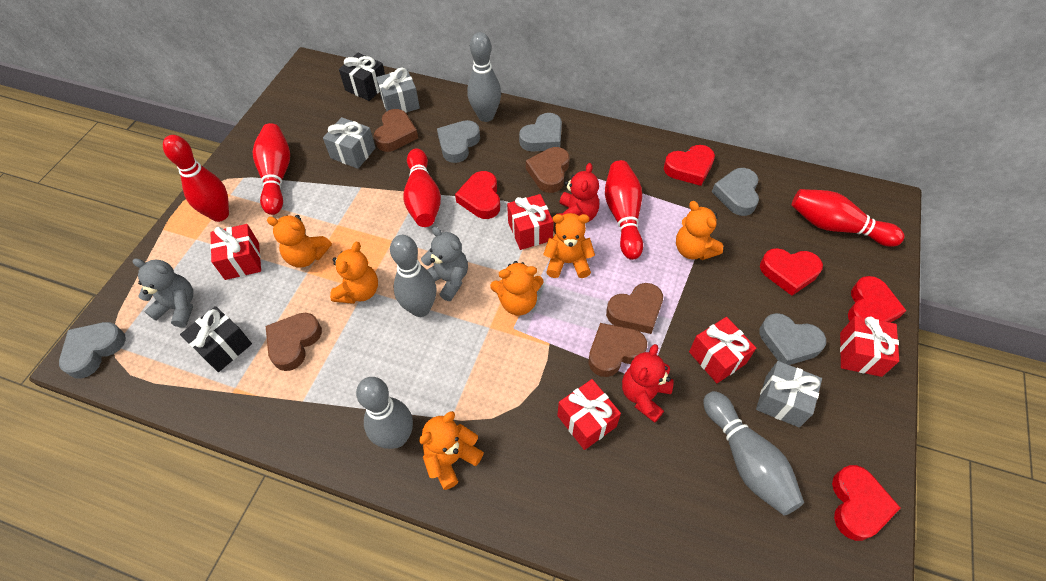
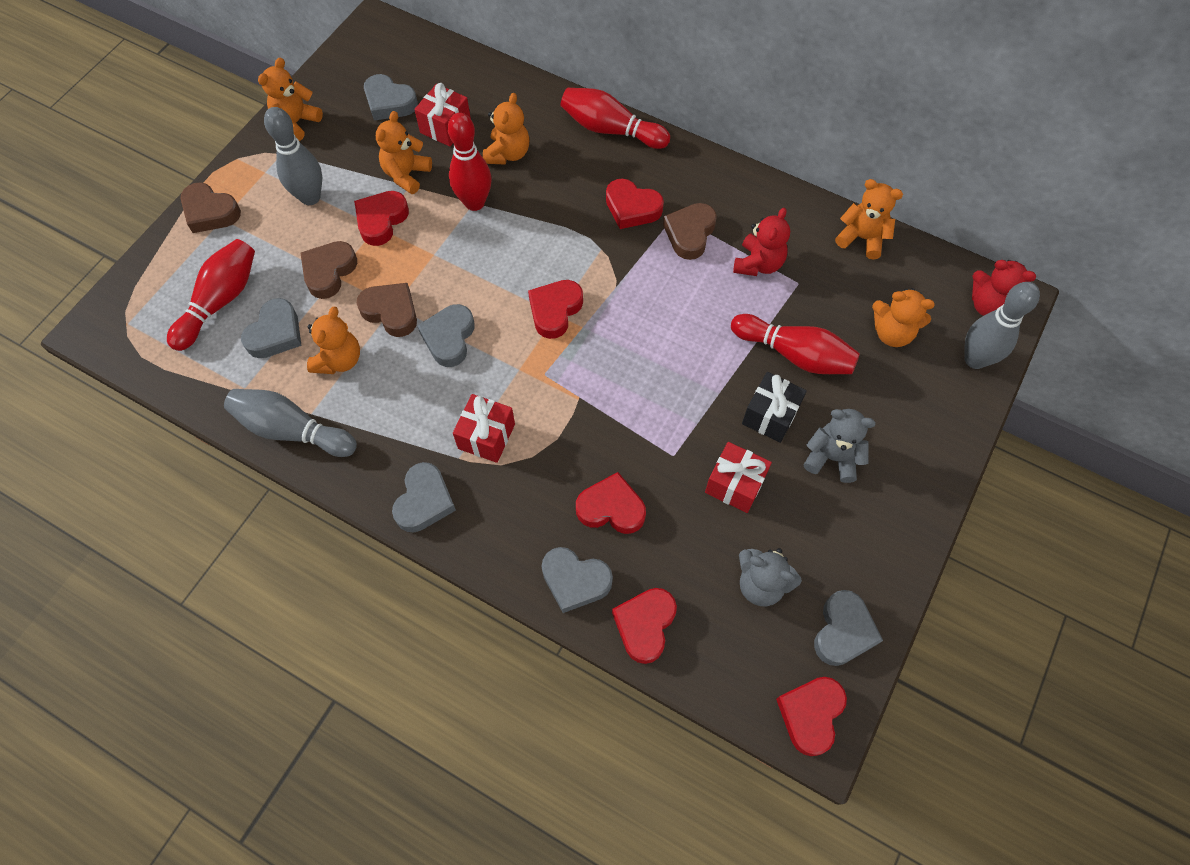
black gift: 2 -> 1
brown heart: 5 -> 4
grey bowling pin: 4 -> 3
grey gift: 3 -> 0
grey heart: 5 -> 6
red bowling pin: 5 -> 4
red gift: 5 -> 3
red heart: 5 -> 6

